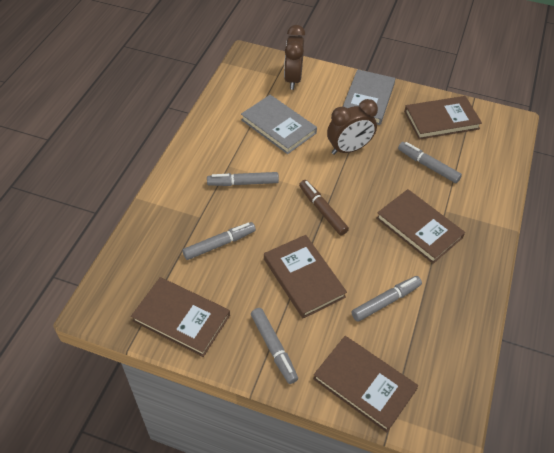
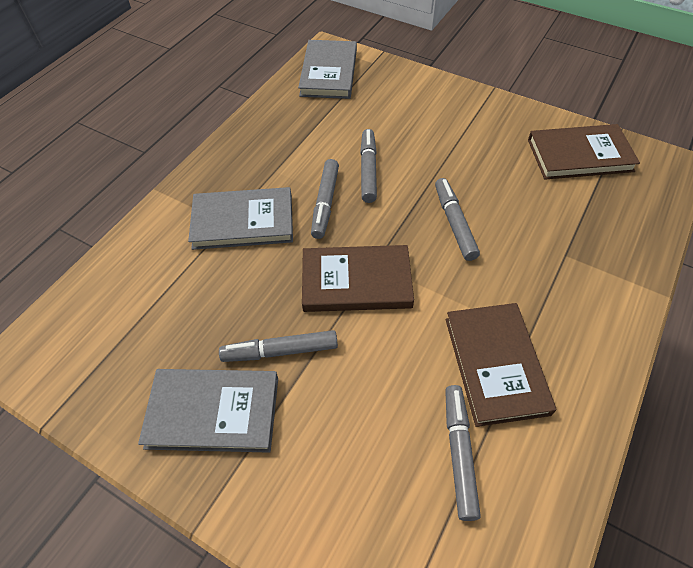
brown book: 5 -> 3
brown clock: 2 -> 0
brown marker: 1 -> 0
grey book: 2 -> 3

